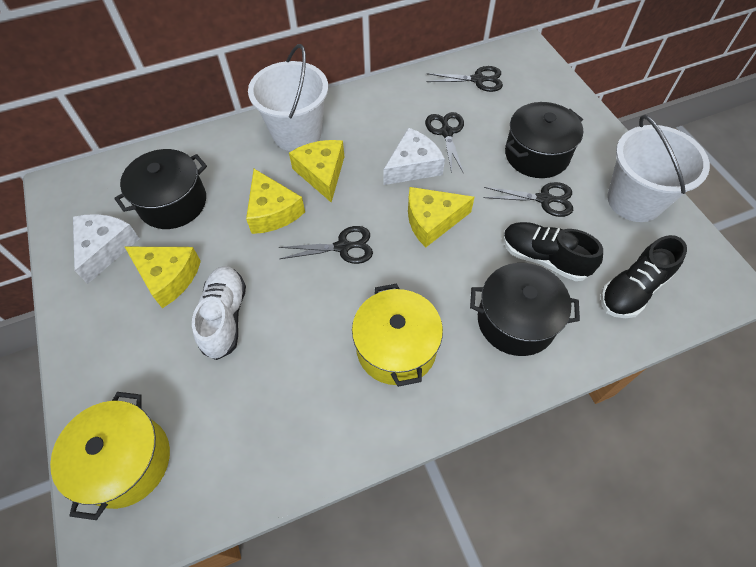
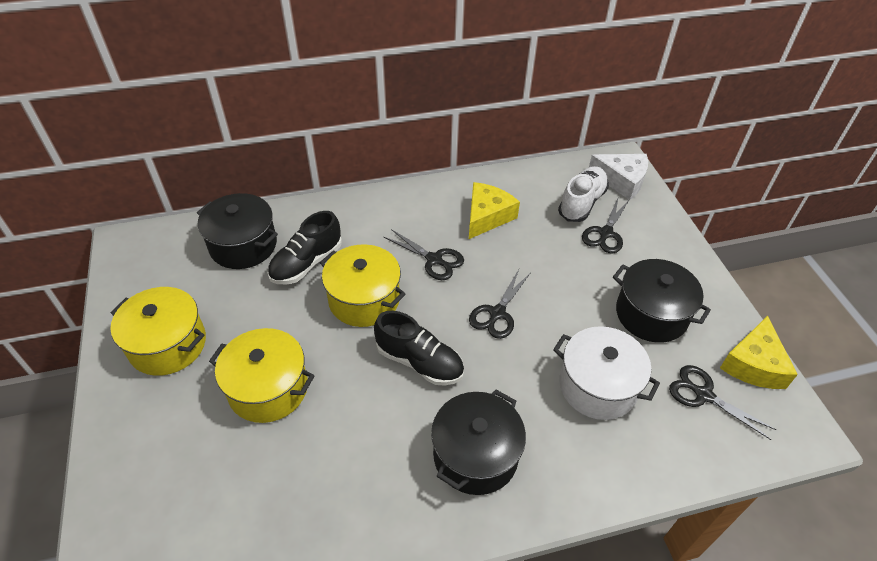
white bucket: 2 -> 0
white cheese: 2 -> 1
white pot: 0 -> 1
yellow cheese: 4 -> 2
yellow pot: 2 -> 3

